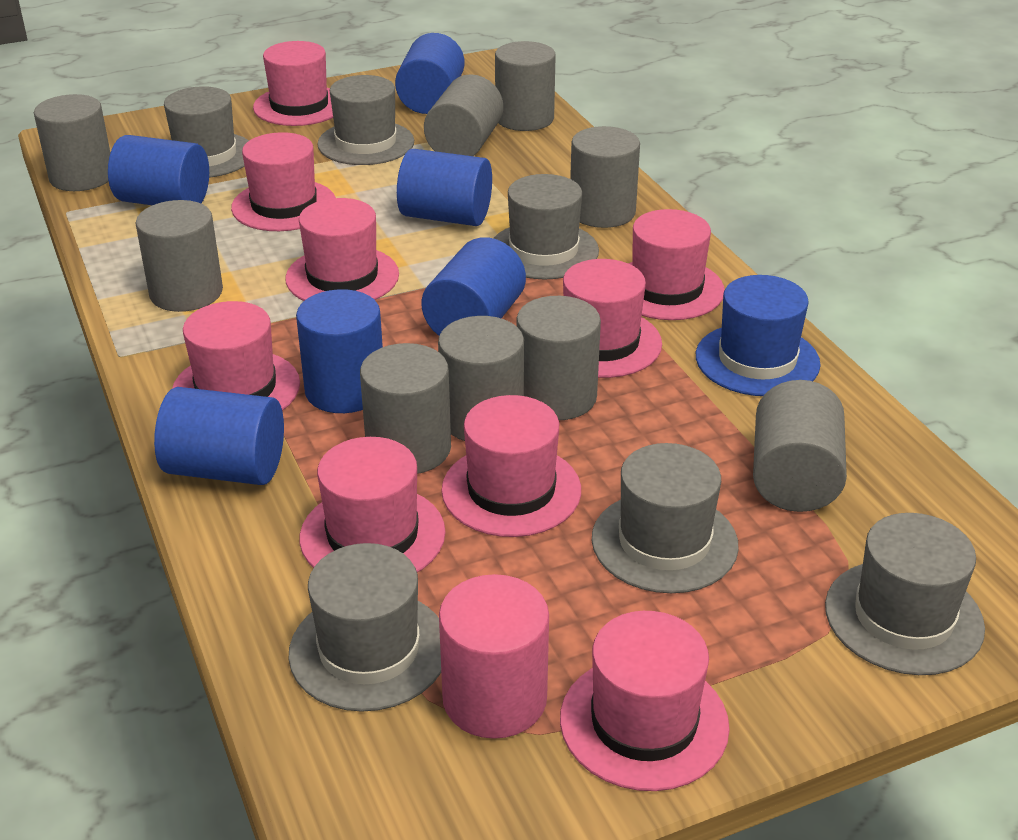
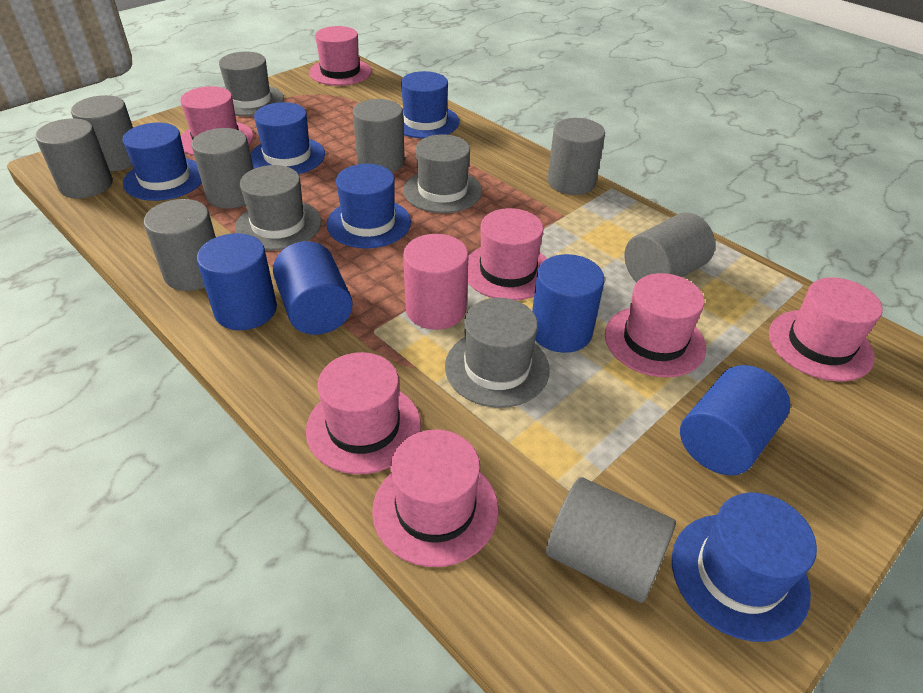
blue cylinder: 6 -> 4
blue hat: 1 -> 5
grey cylinder: 9 -> 8
grey hat: 6 -> 4
pink hat: 9 -> 7

